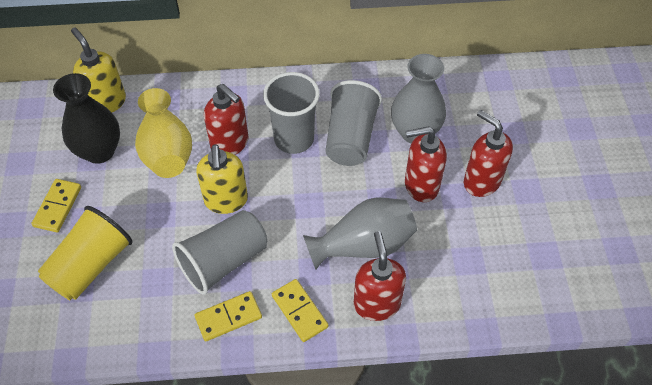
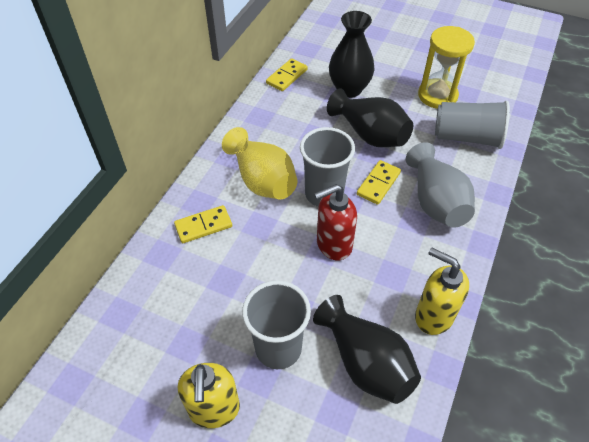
black vase: 1 -> 3
grey vase: 2 -> 1
red soap dispenser: 4 -> 1
yellow cup: 1 -> 0
yellow hourglass: 0 -> 1

